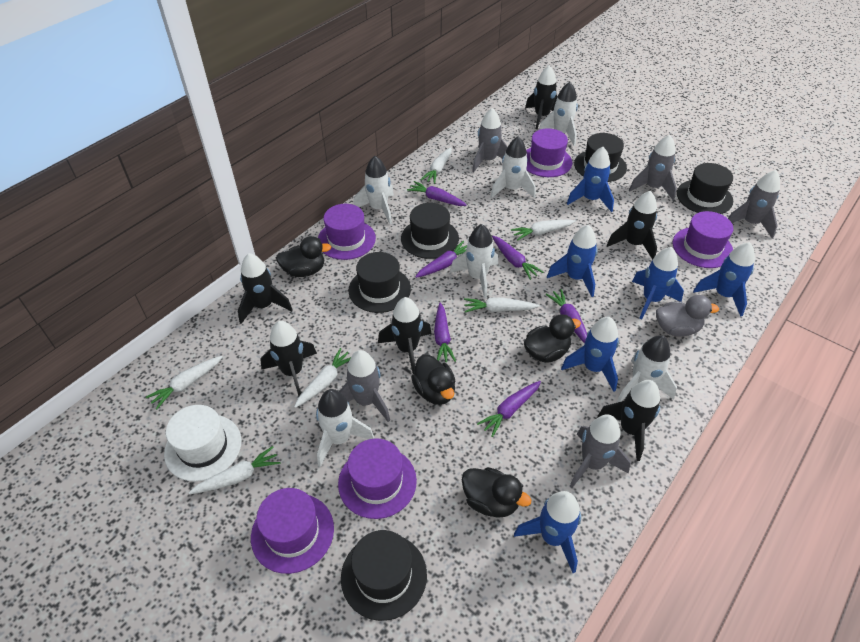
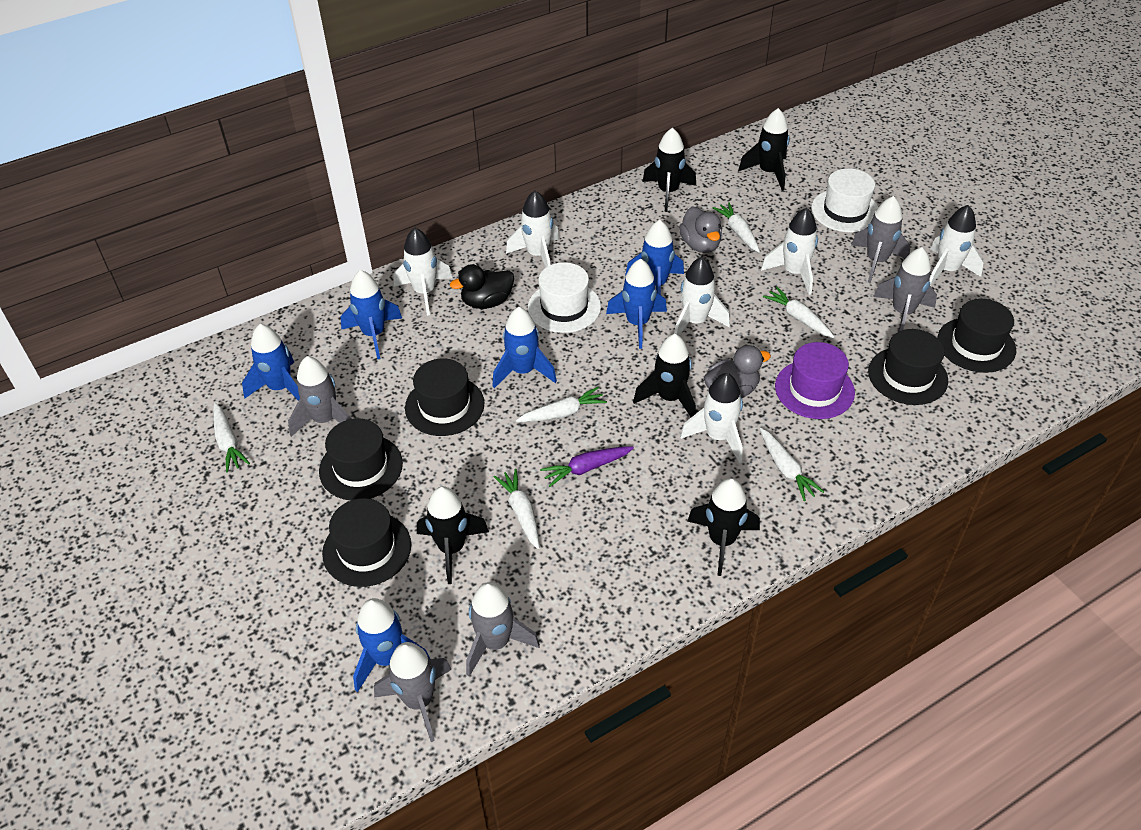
black duck: 4 -> 1
black rocket: 6 -> 5
grey duck: 1 -> 2
purple carrot: 6 -> 1
purple hat: 5 -> 1
white hat: 1 -> 2

